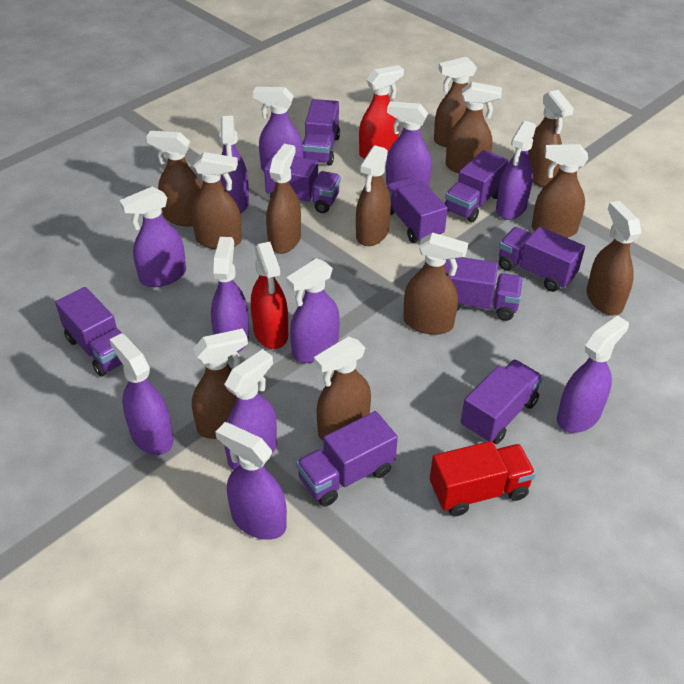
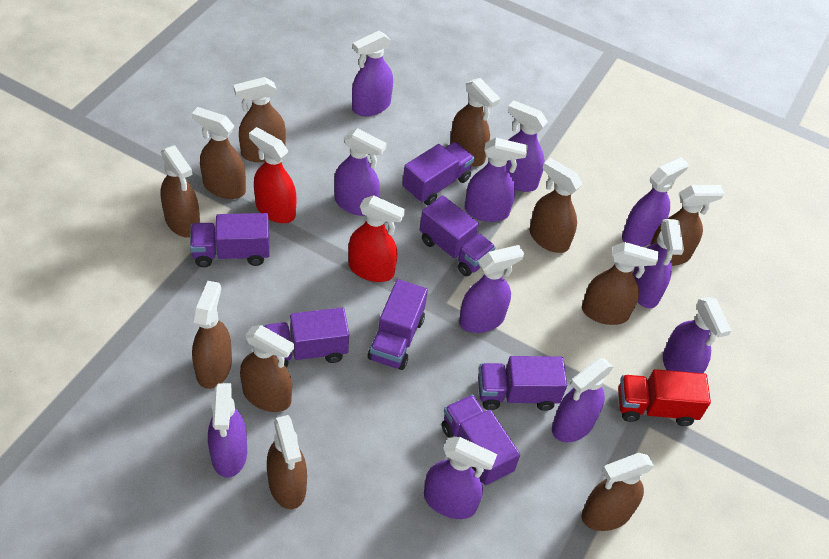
brown spray bottle: 12 -> 11
purple truck: 9 -> 7

